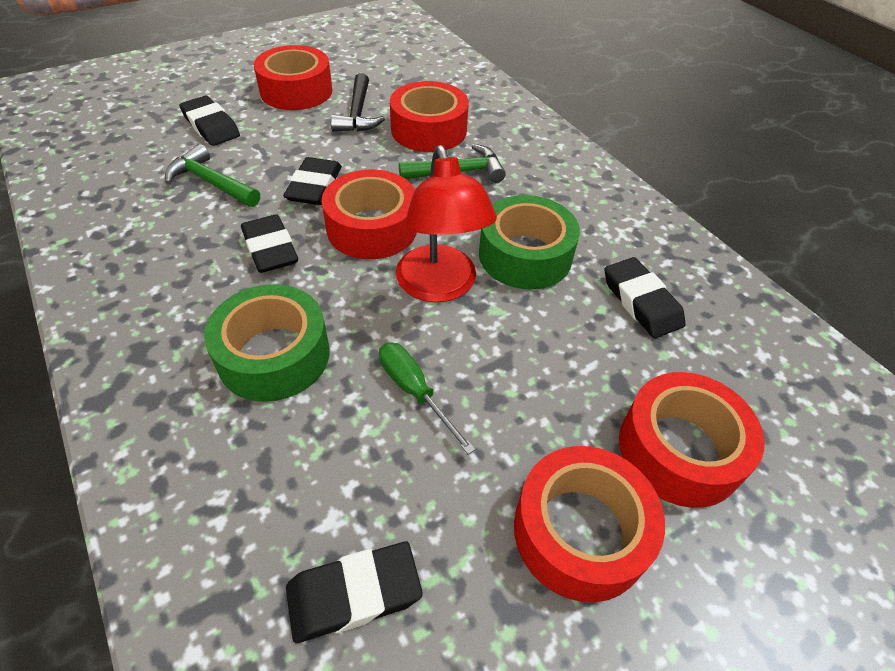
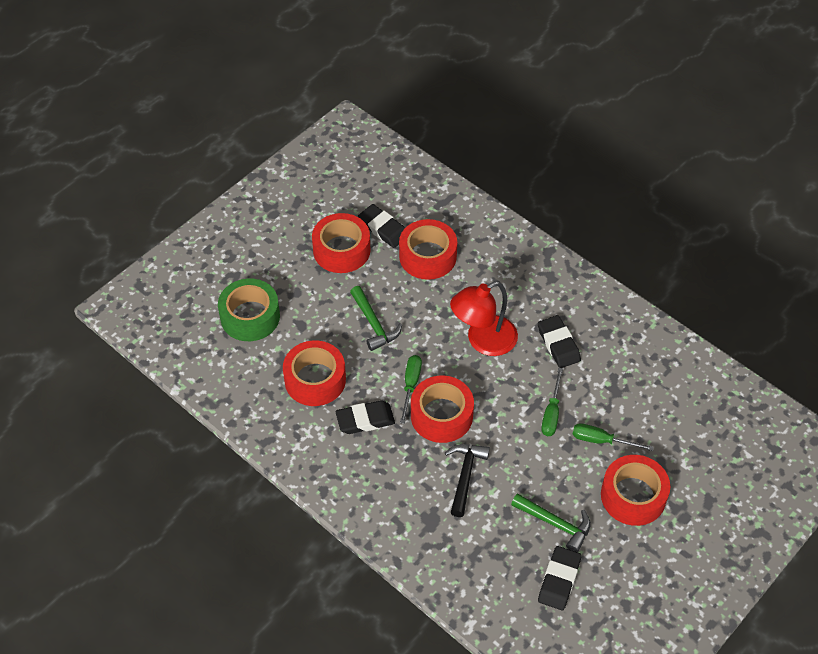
black eraser: 5 -> 4
green screwdriver: 1 -> 3
green tape: 2 -> 1

